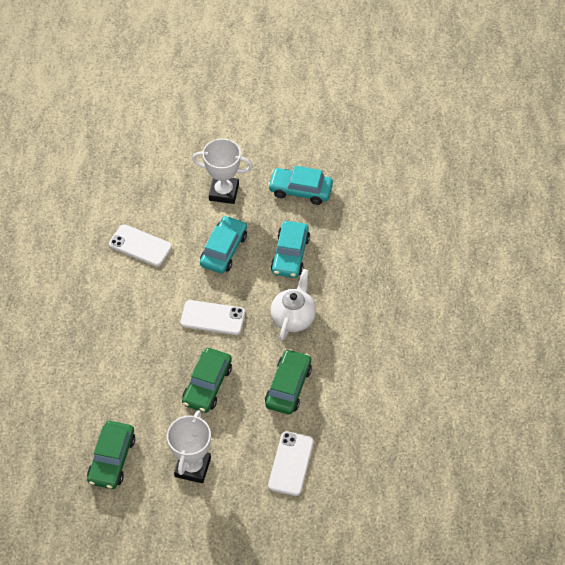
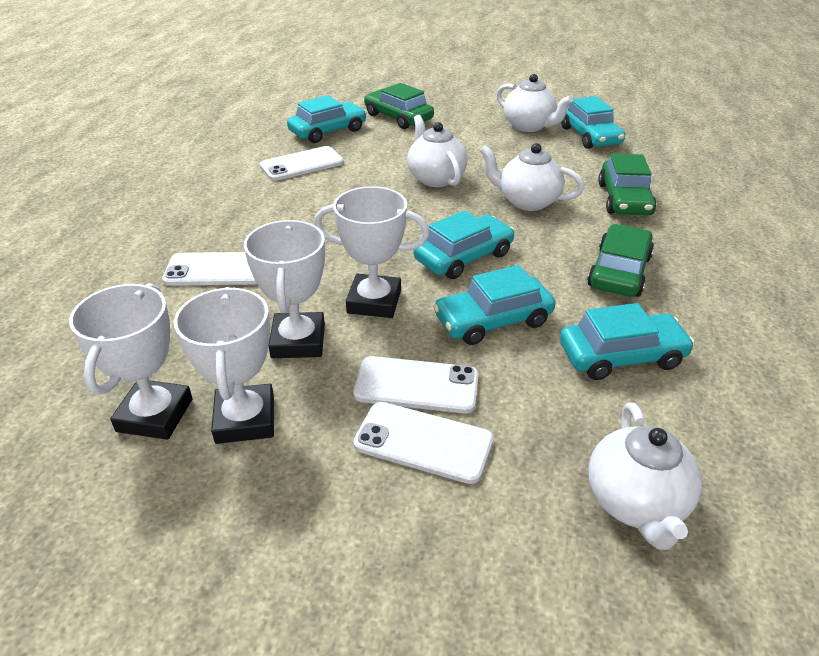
turquoise car: 3 -> 5
white phone: 3 -> 4
white teapot: 1 -> 4
white trophy: 2 -> 4

